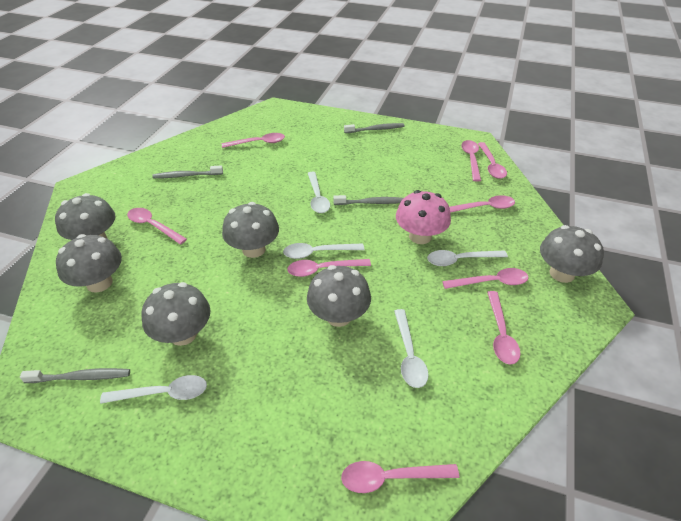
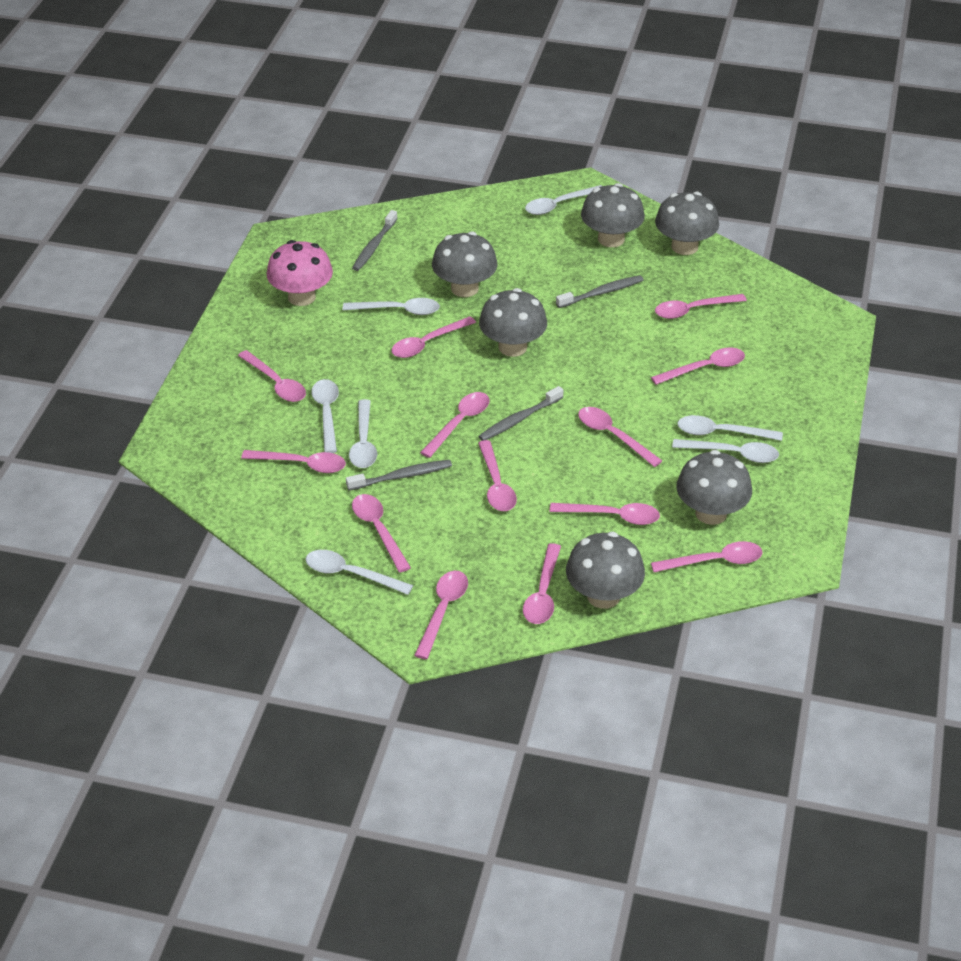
pink spoon: 9 -> 13
white spoon: 5 -> 7

